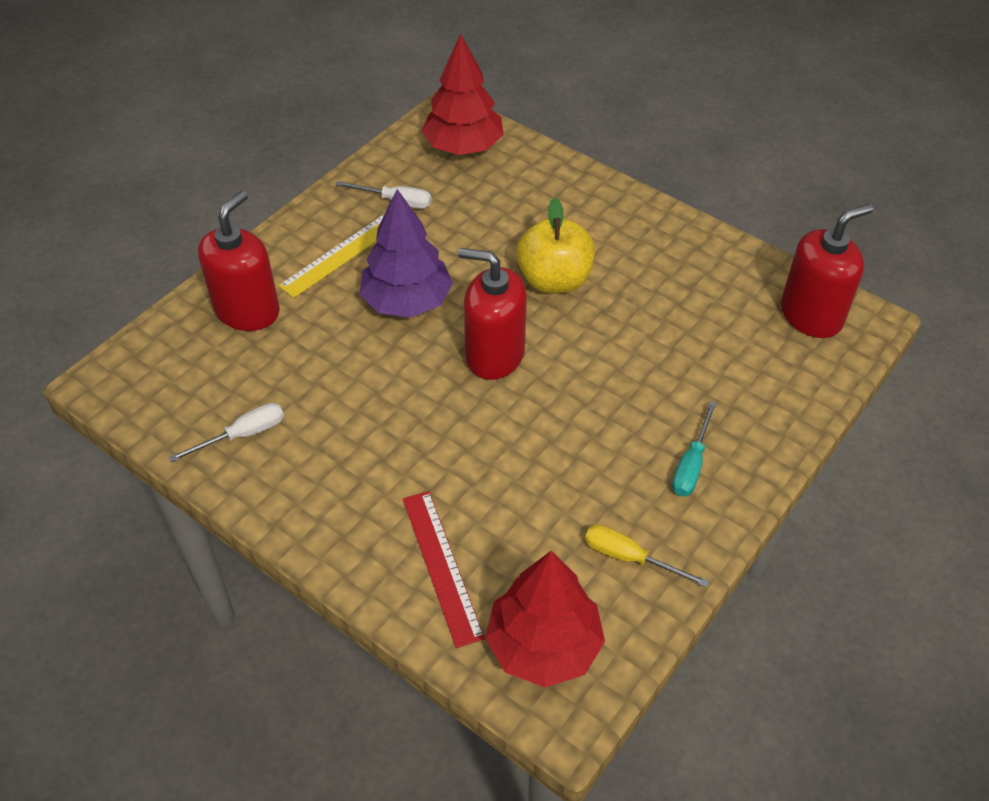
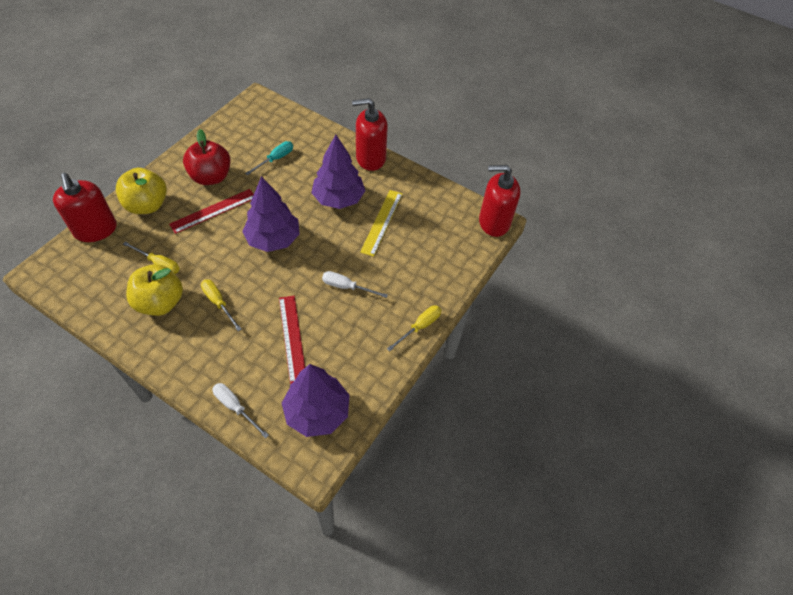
purple tree: 1 -> 3
red apple: 0 -> 1
red ruler: 1 -> 2
red tree: 2 -> 0
yellow apple: 1 -> 2
yellow screwdriver: 1 -> 3

